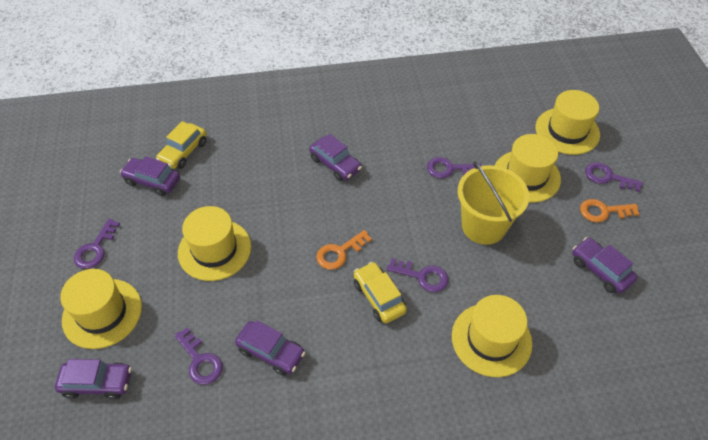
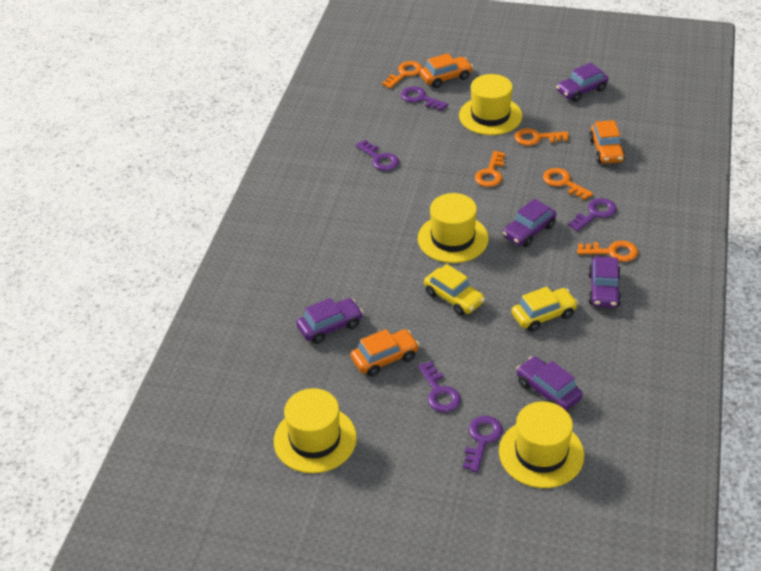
orange car: 0 -> 3
orange key: 2 -> 5
yellow bucket: 1 -> 0
yellow hat: 5 -> 4

